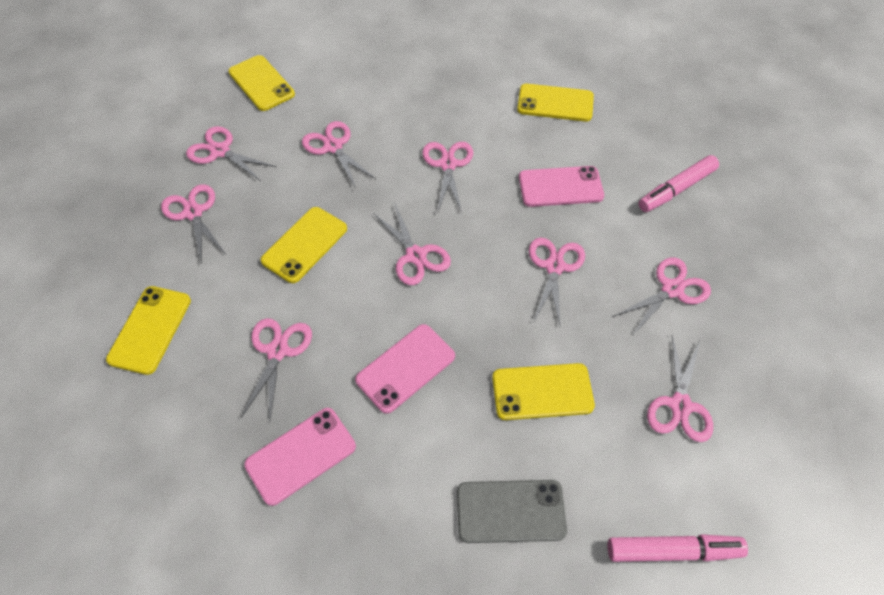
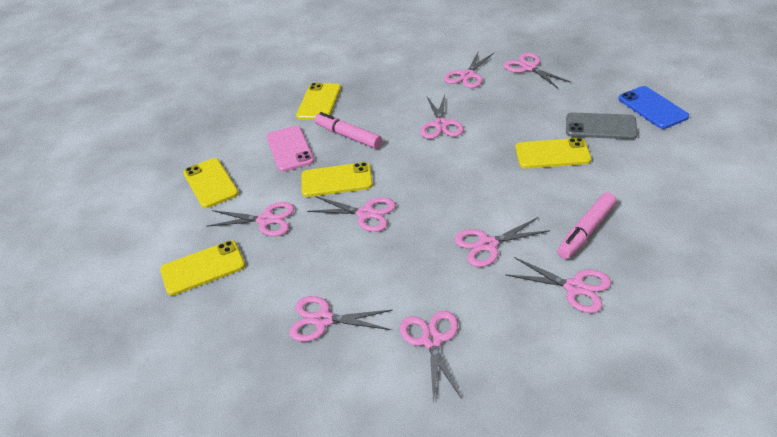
blue phone: 0 -> 1
pink phone: 3 -> 1

